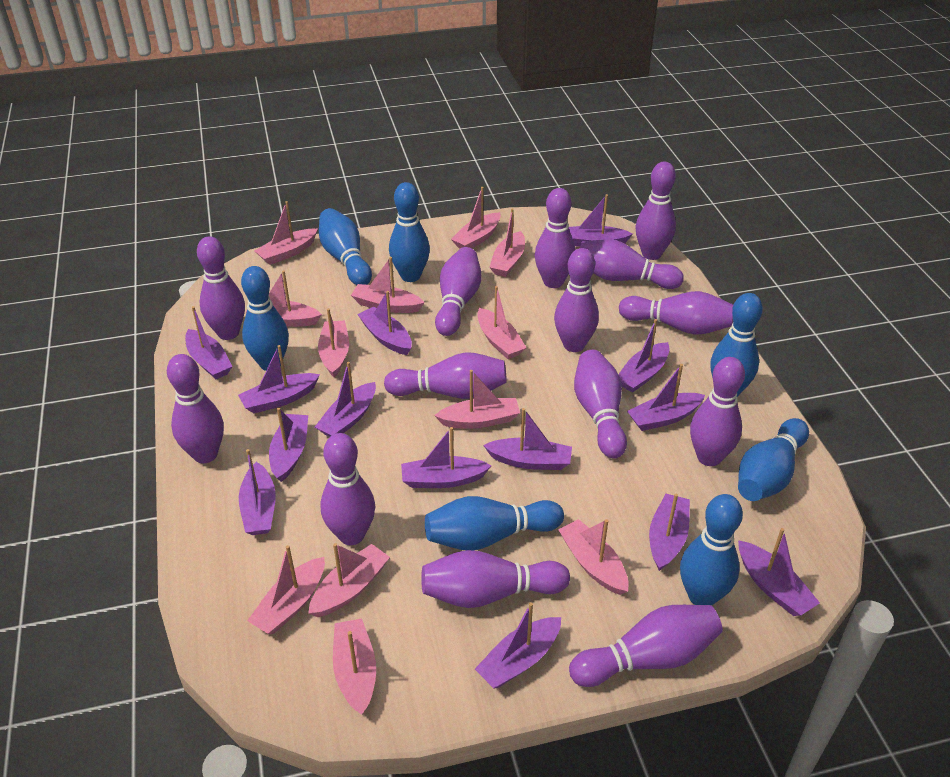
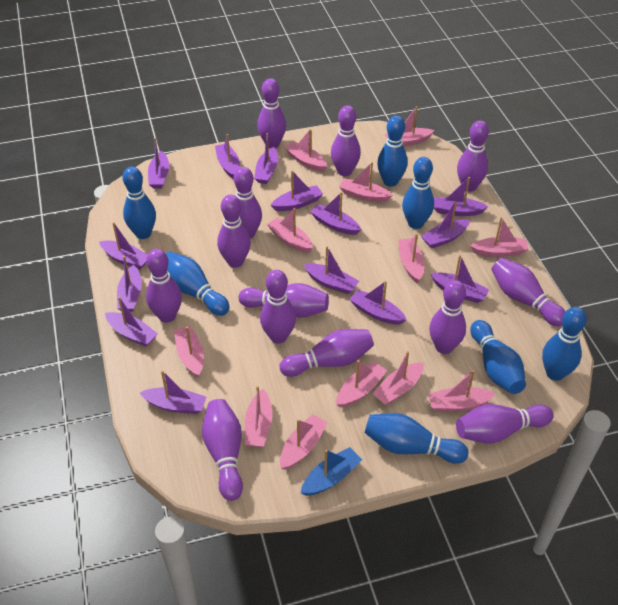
blue boat: 0 -> 1
purple bowling pin: 14 -> 13

